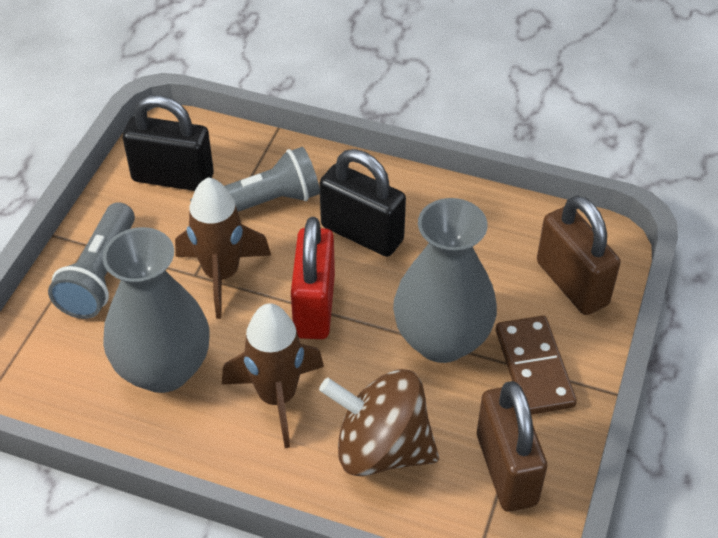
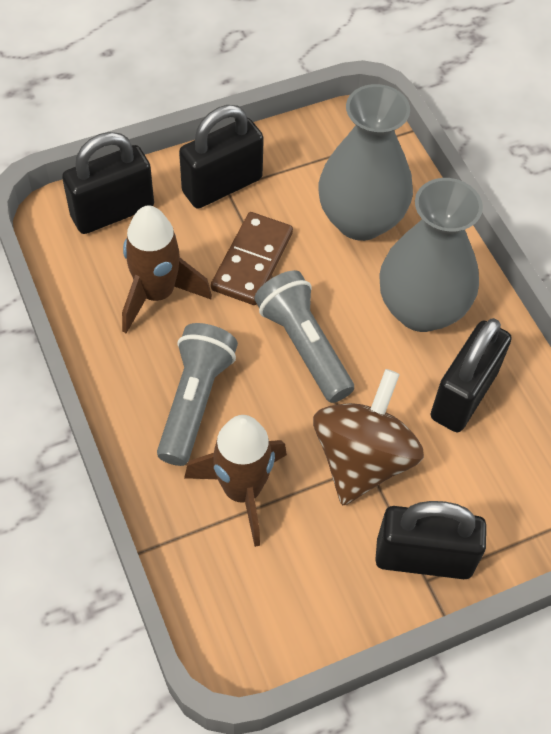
black padlock: 2 -> 4
brown padlock: 2 -> 0
red padlock: 1 -> 0

